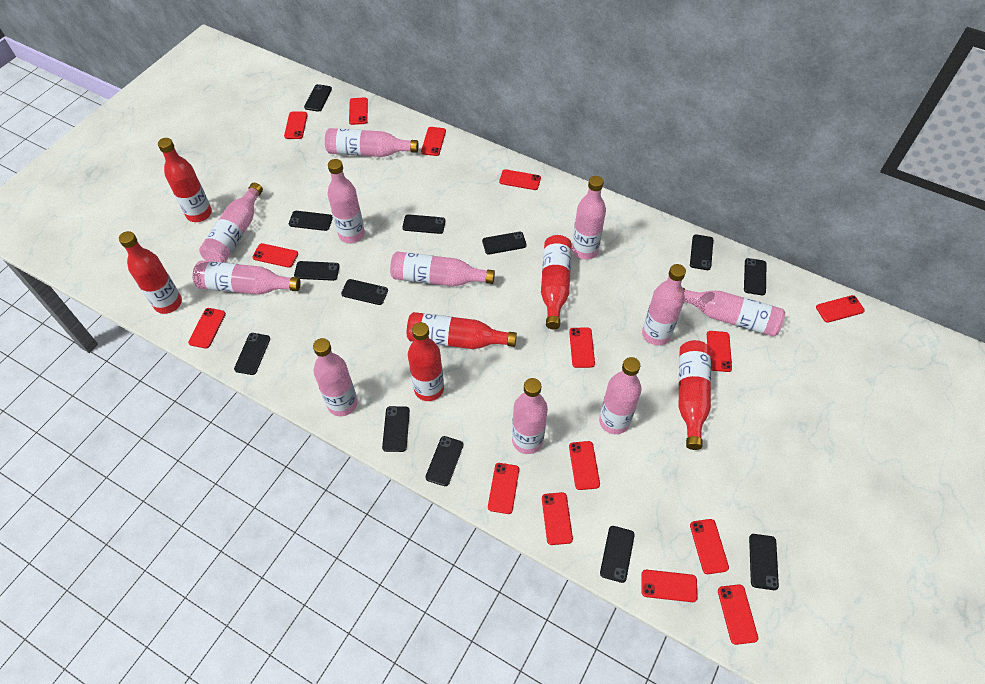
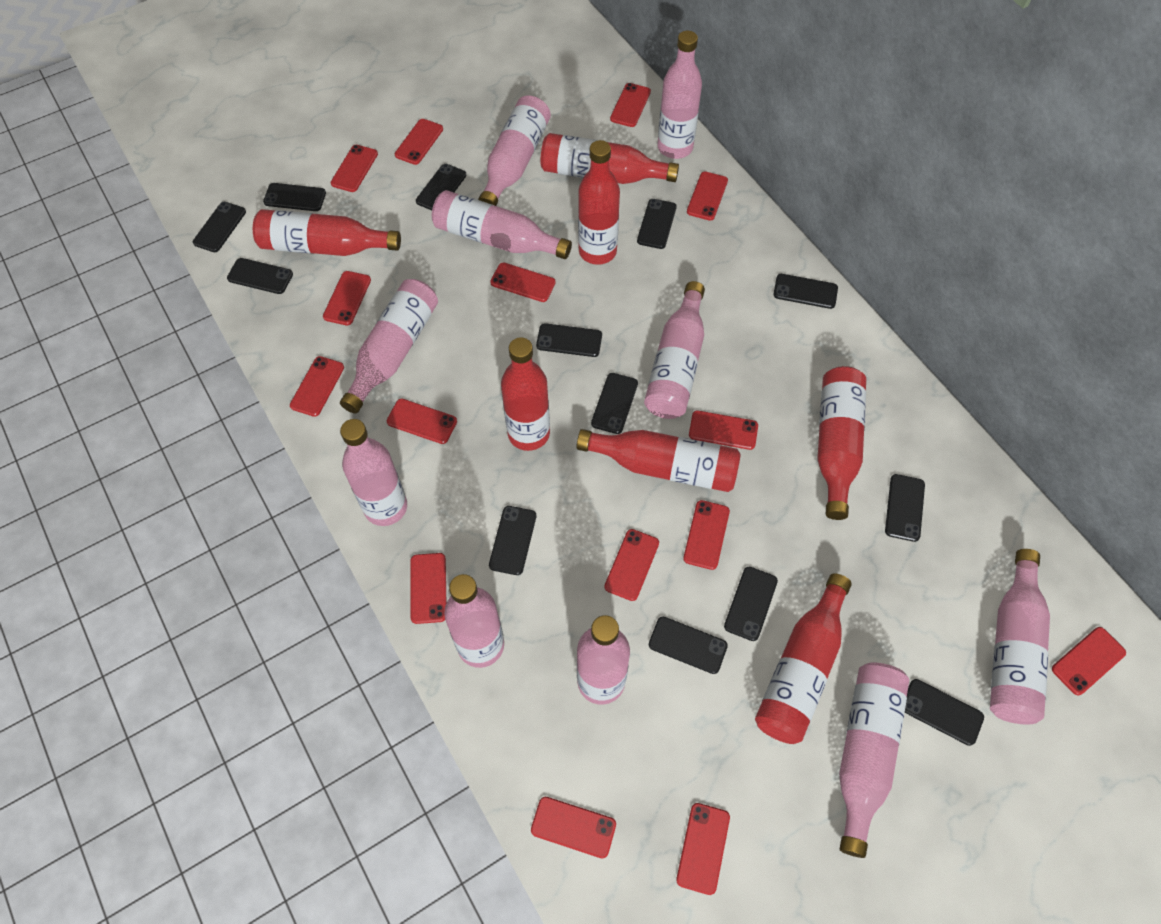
pink bottle: 11 -> 10
red bottle: 6 -> 7

